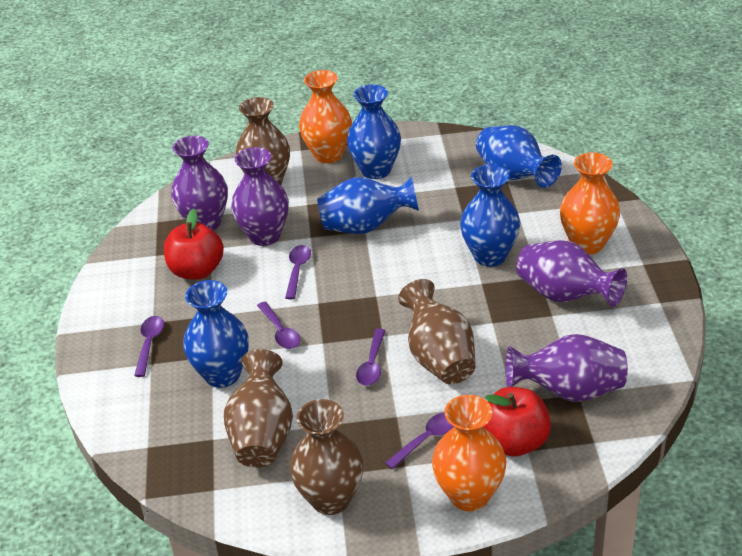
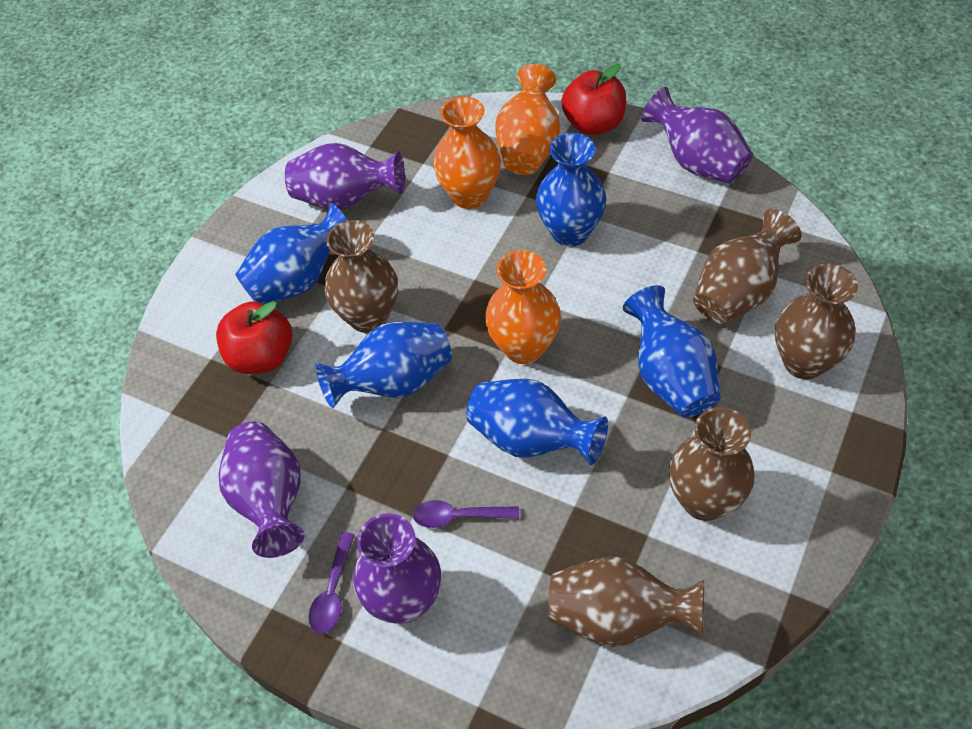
brown vase: 4 -> 5
purple spoon: 5 -> 2

